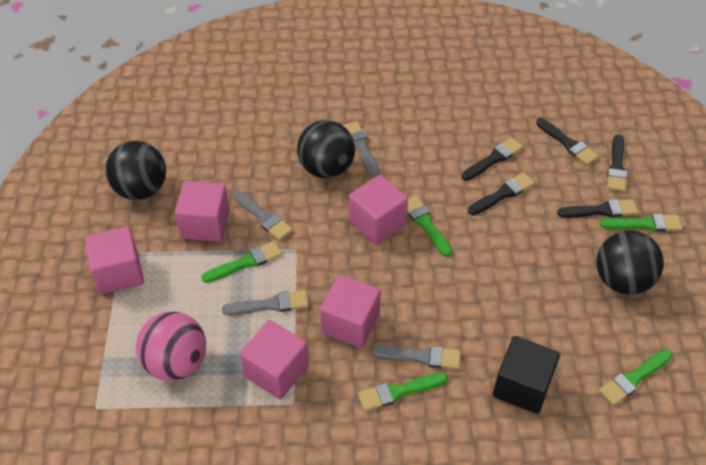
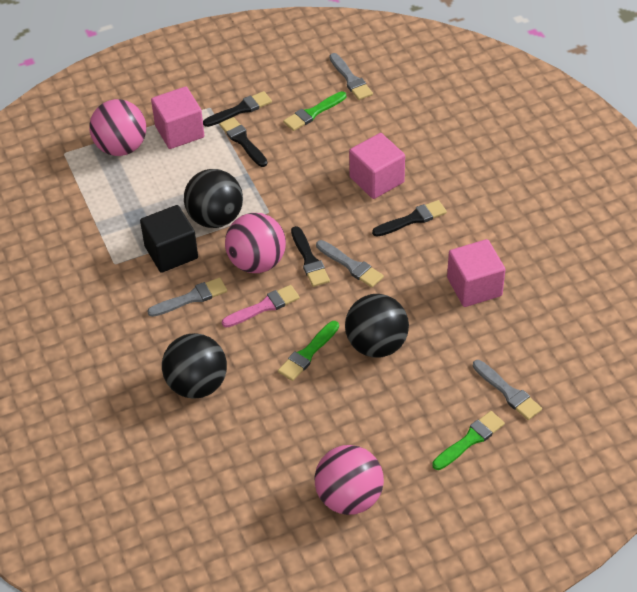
black brush: 5 -> 4
green brush: 5 -> 3
pink ball: 1 -> 3
pink brush: 0 -> 1
pink cube: 5 -> 3

